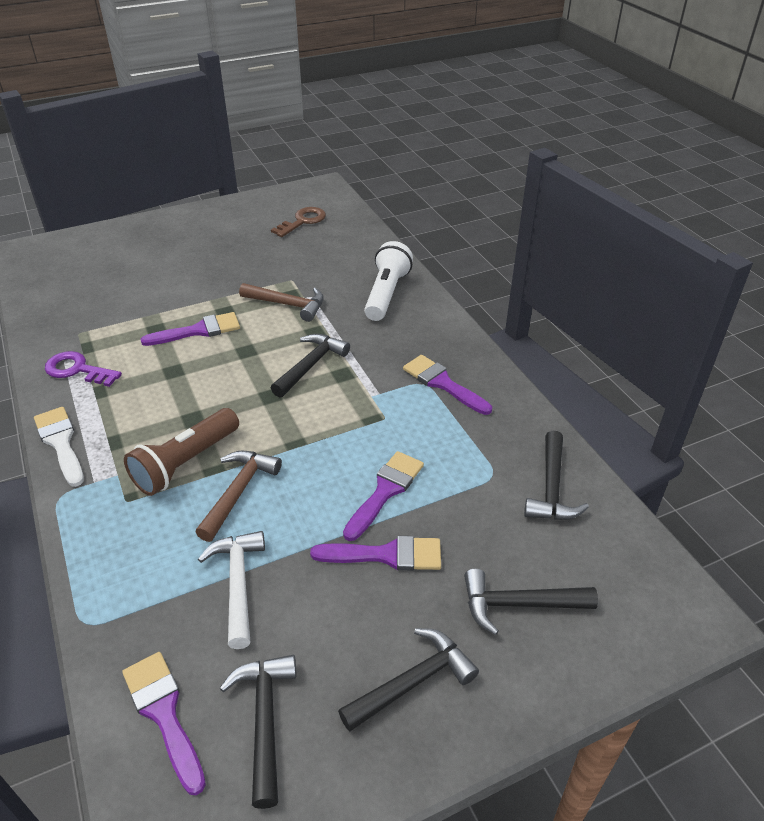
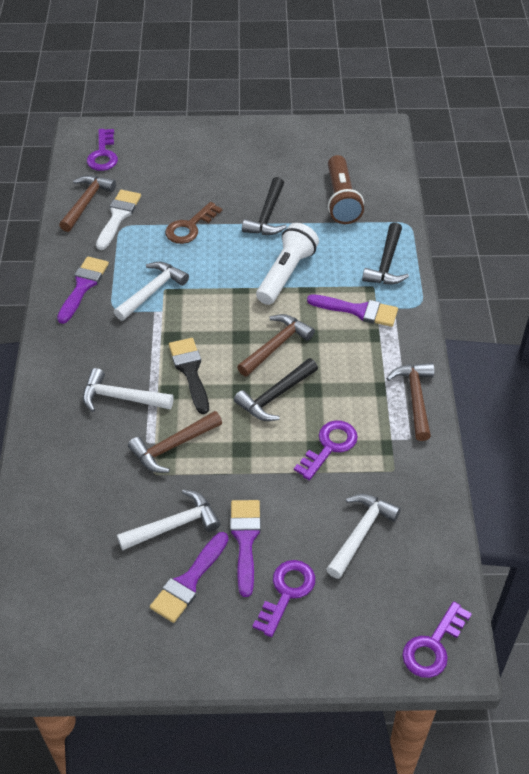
black brush: 0 -> 1
black hammer: 5 -> 3
brown hammer: 2 -> 4
purple brush: 5 -> 4
purple key: 1 -> 4
white hammer: 1 -> 4

